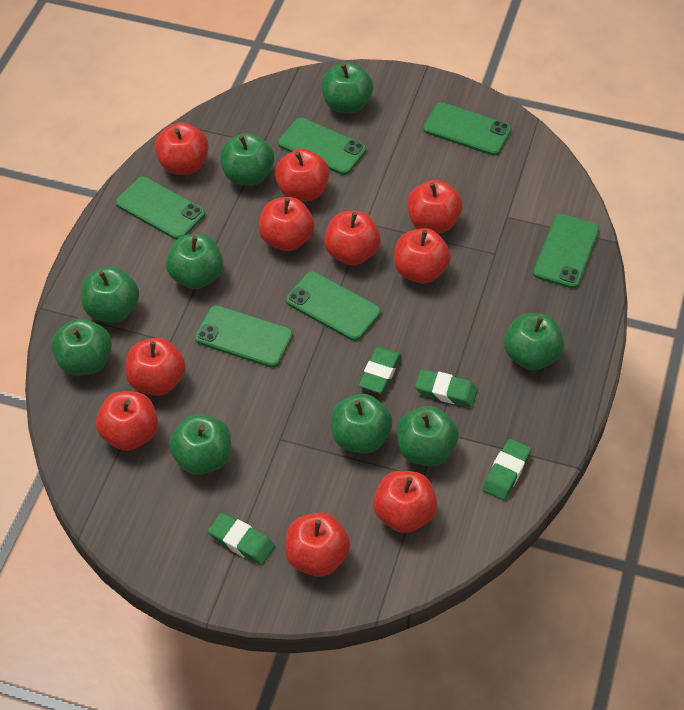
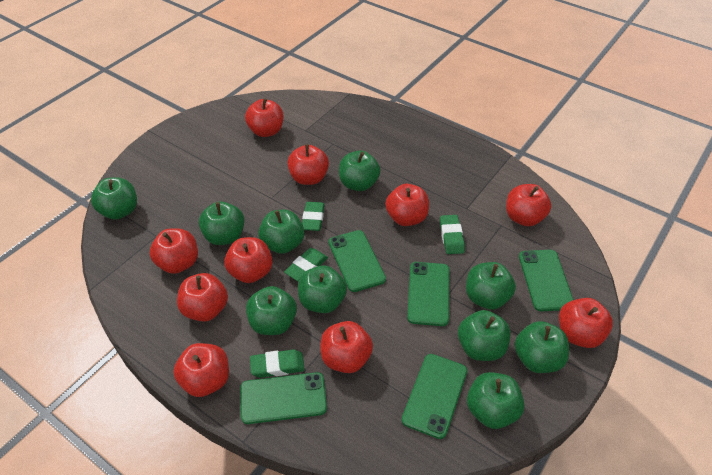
green apple: 9 -> 10
green phone: 6 -> 5

